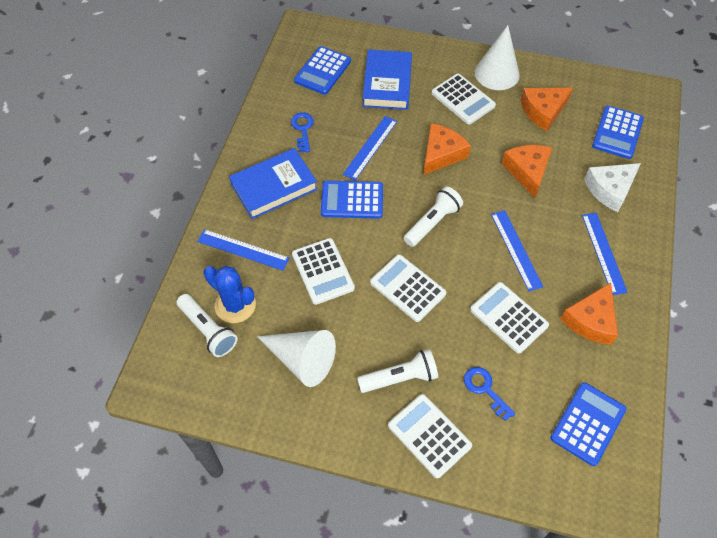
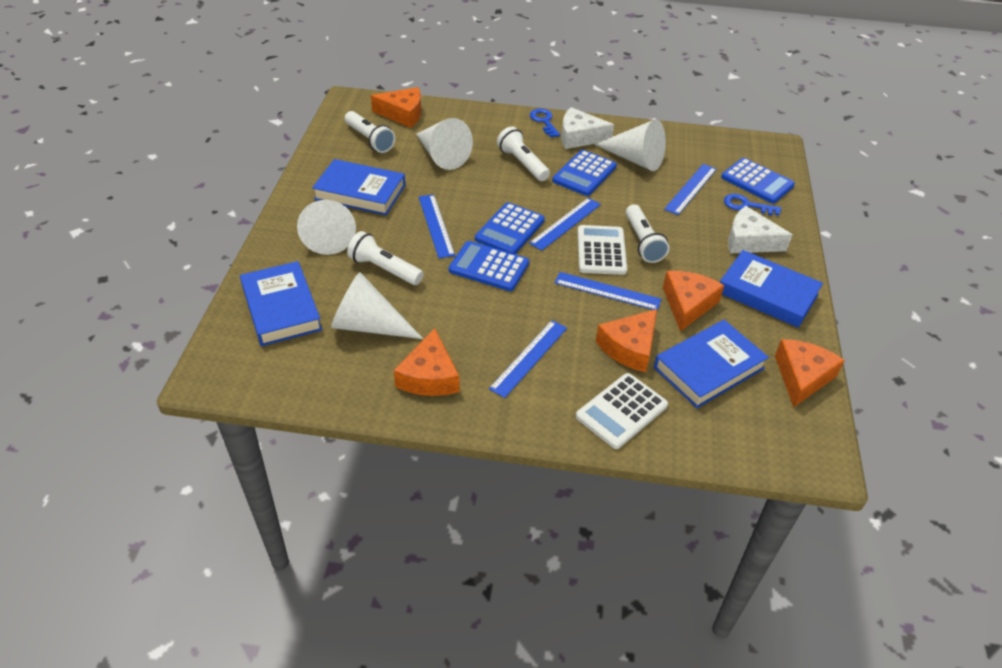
blue book: 2 -> 4
blue cactus: 1 -> 0
blue ruler: 4 -> 5
orange cheese: 4 -> 5
white calculator: 5 -> 2
white cheese: 1 -> 2
white cone: 2 -> 4
white flashlight: 3 -> 4

